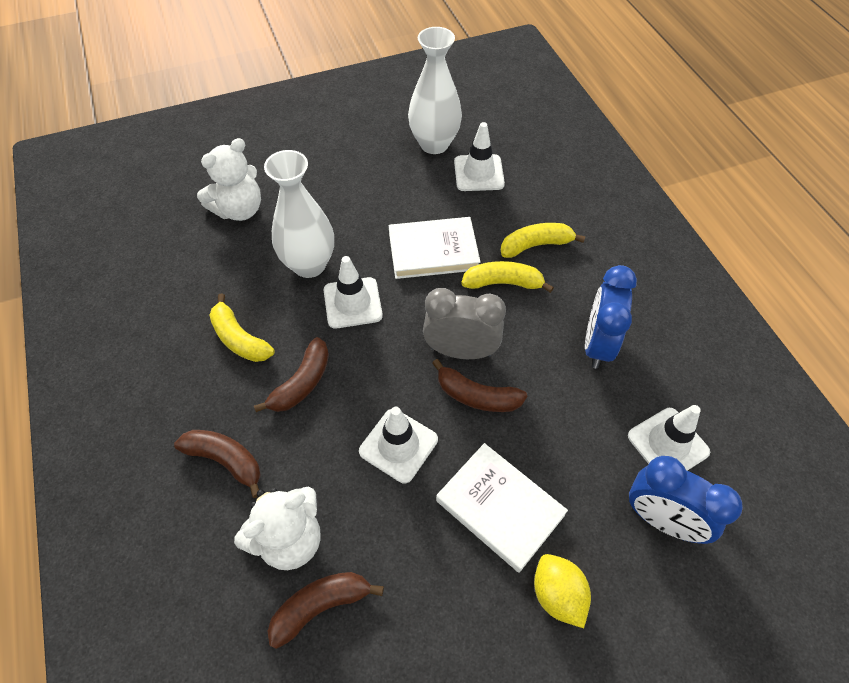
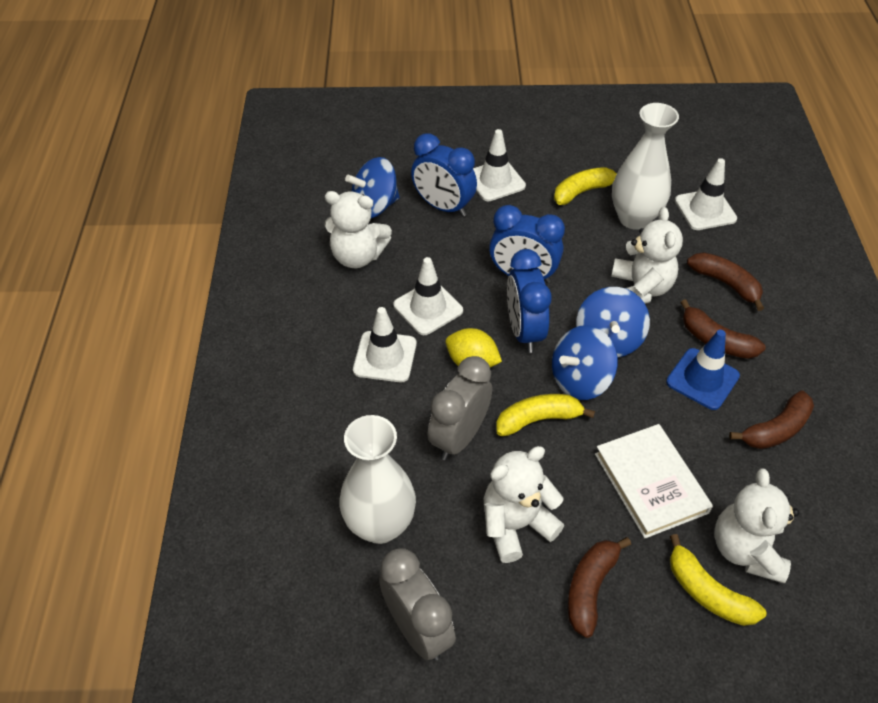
blue clock: 2 -> 3
blue spinning top: 0 -> 3
blue traffic cone: 0 -> 1
grey clock: 1 -> 2
white book: 2 -> 1
white teddy bear: 2 -> 4

